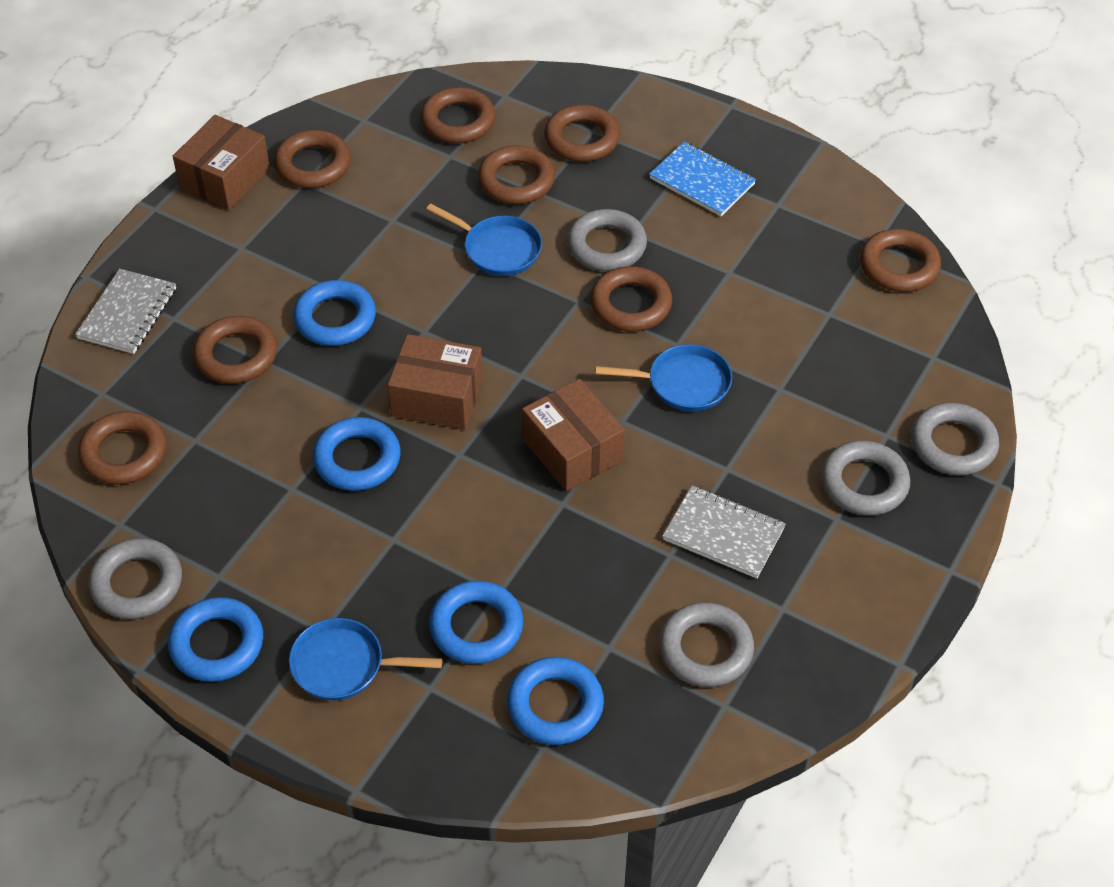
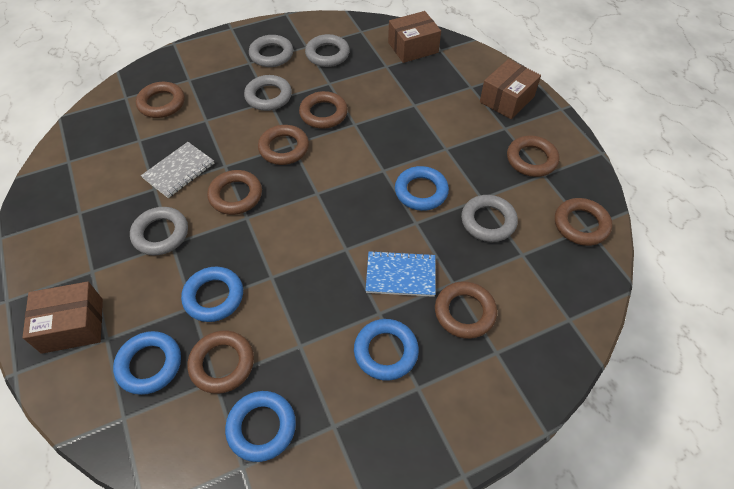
blue pan: 3 -> 0
grey notebook: 2 -> 1

